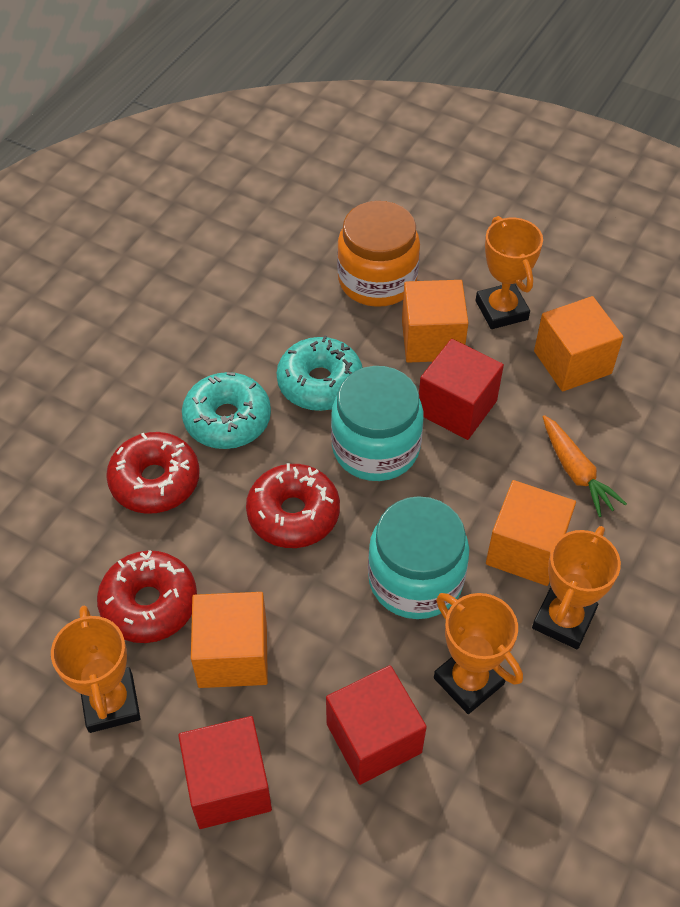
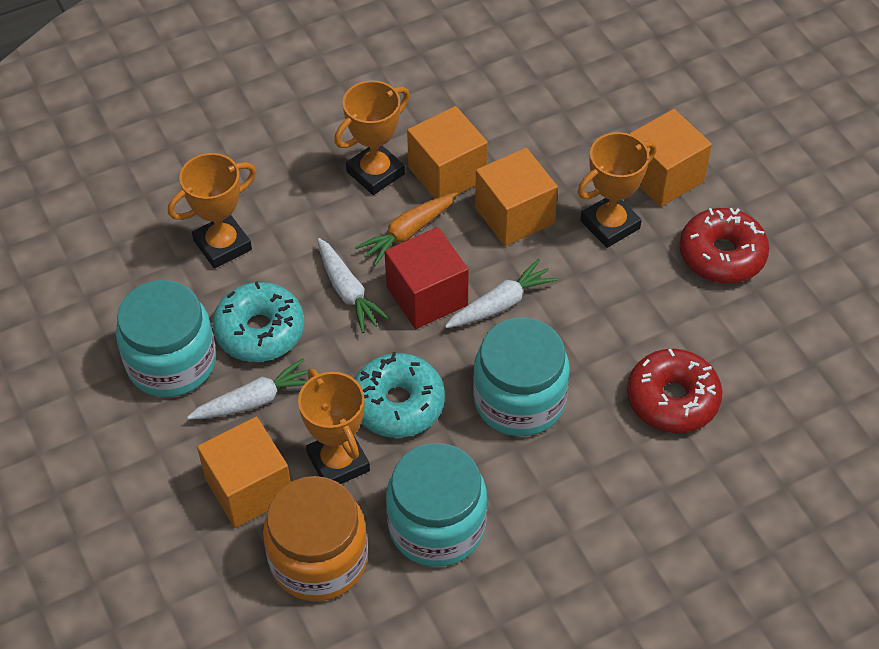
red cube: 3 -> 1
red donut: 3 -> 2
turquoise jar: 2 -> 3
white carrot: 0 -> 3

